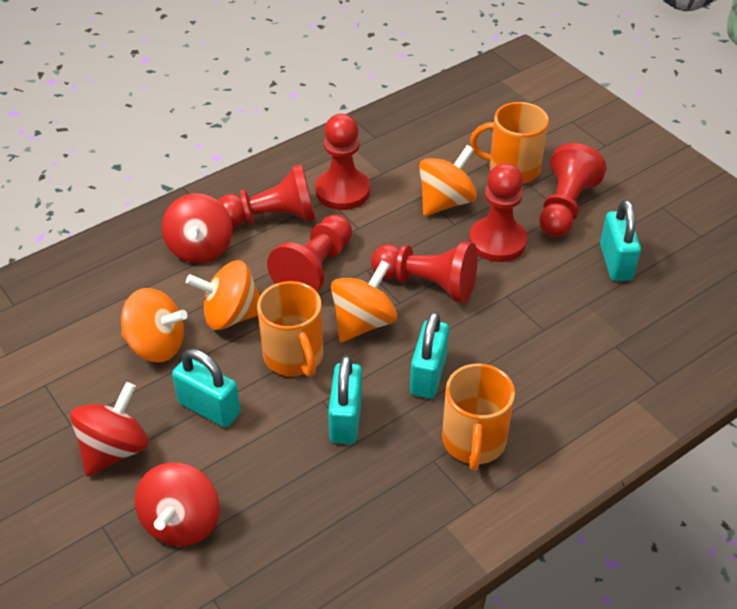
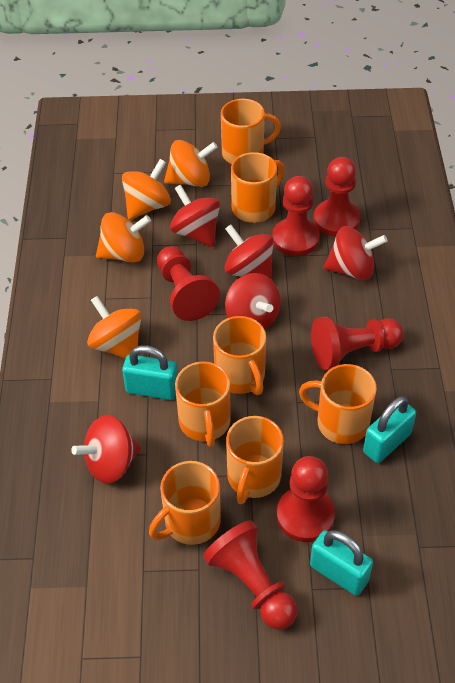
orange mug: 3 -> 7
red spinning top: 3 -> 5
turquoise padlock: 4 -> 3

